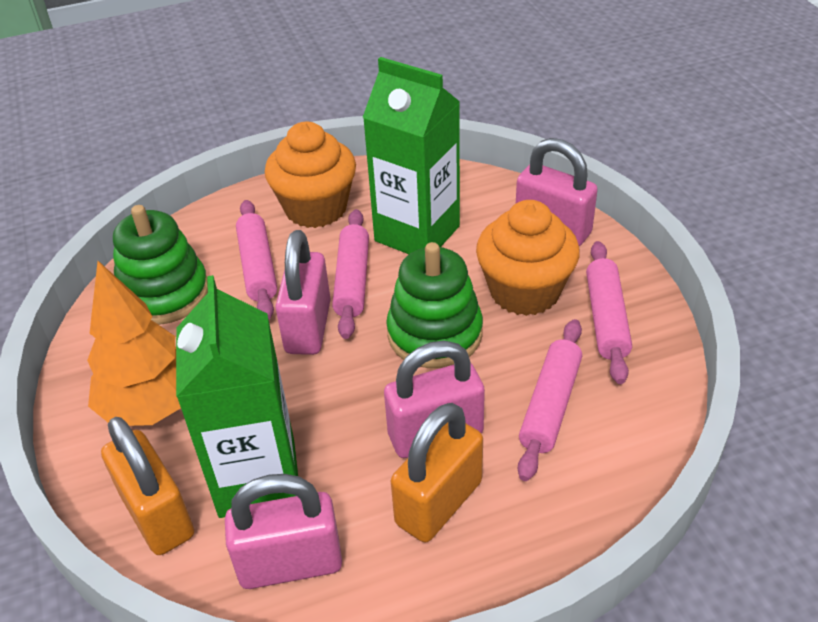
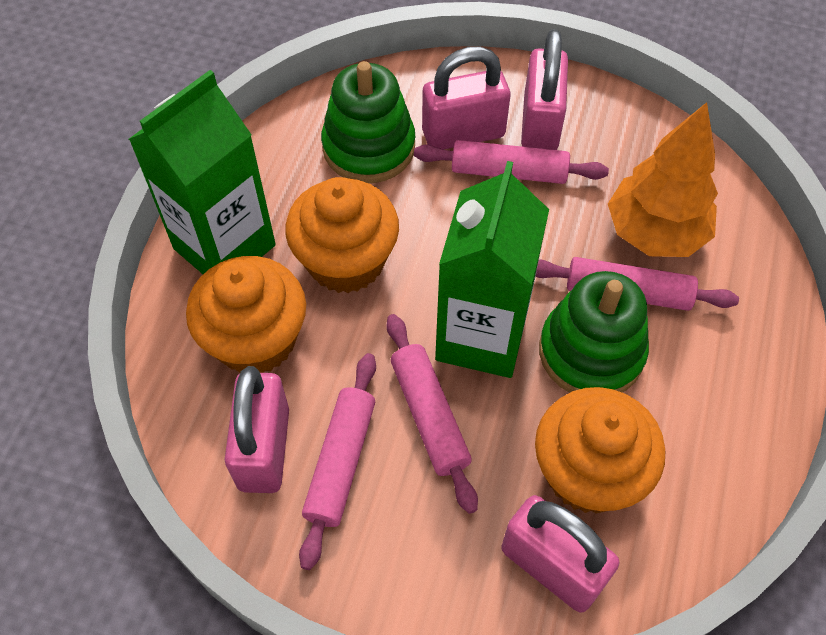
orange cupcake: 2 -> 3
orange padlock: 2 -> 0

